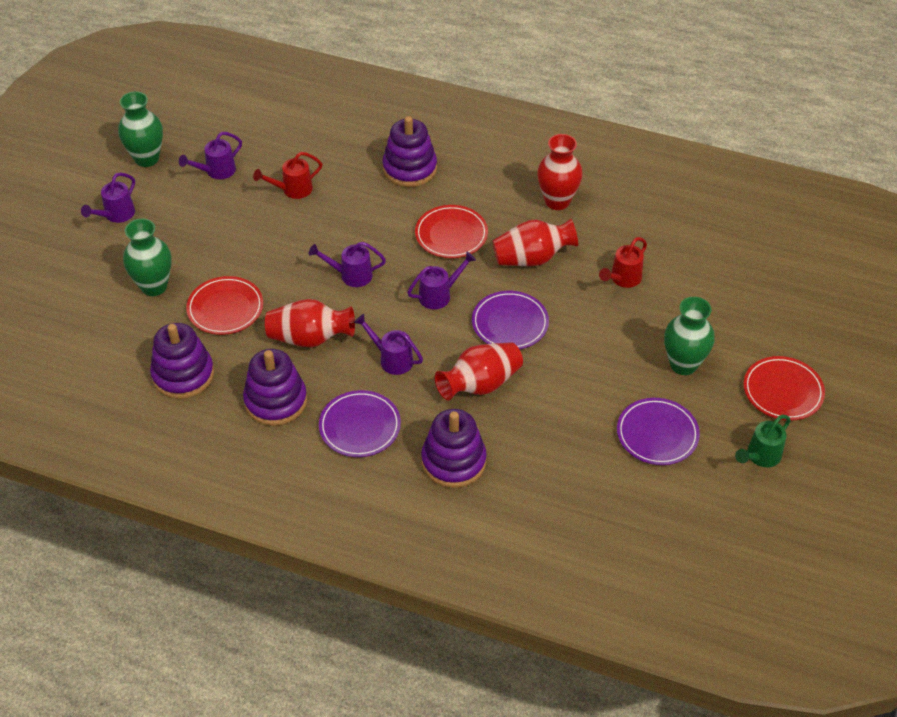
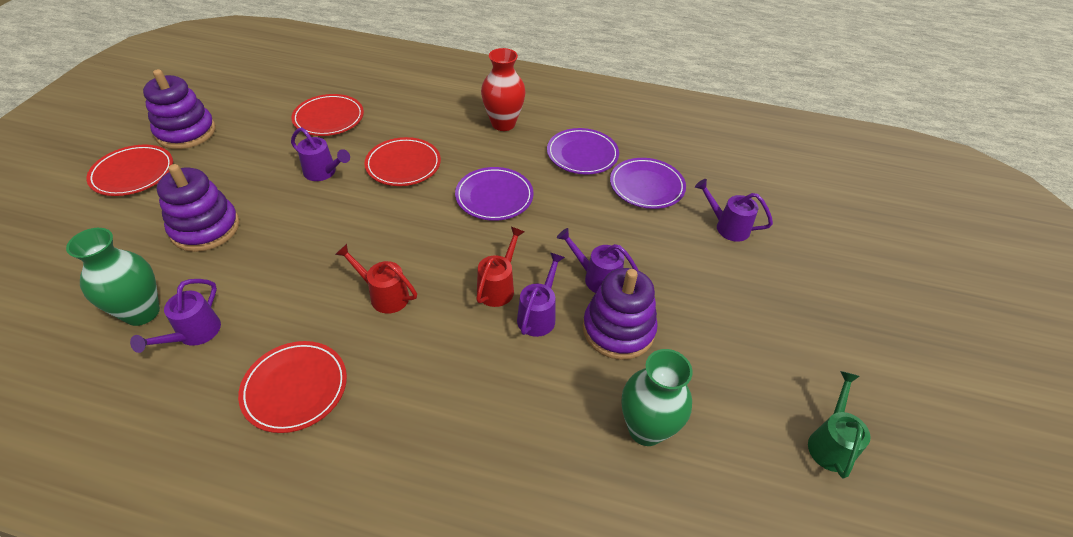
green vase: 3 -> 2
purple stacking toy: 4 -> 3
red plate: 3 -> 4
red vase: 4 -> 1

